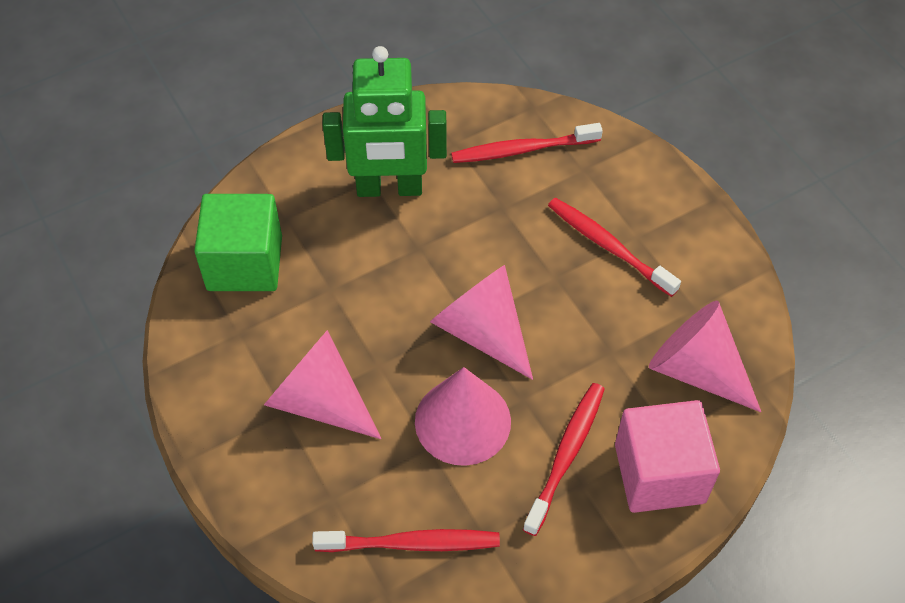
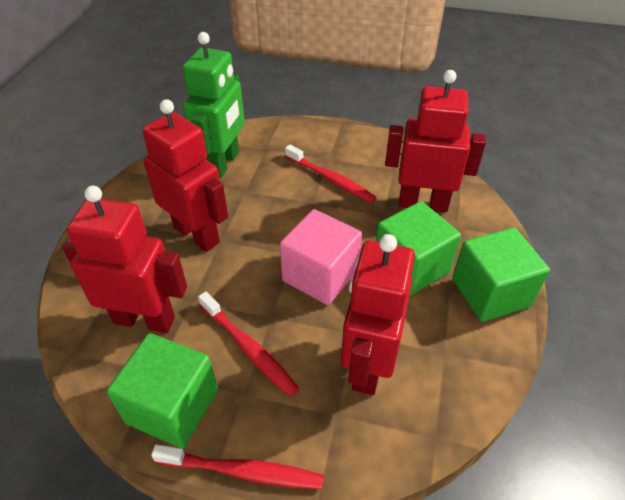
green cube: 1 -> 3
pink cone: 4 -> 0
red robot: 0 -> 4
red toothbrush: 4 -> 3

